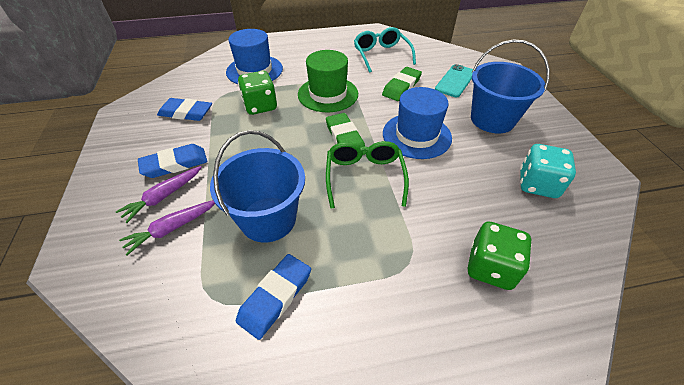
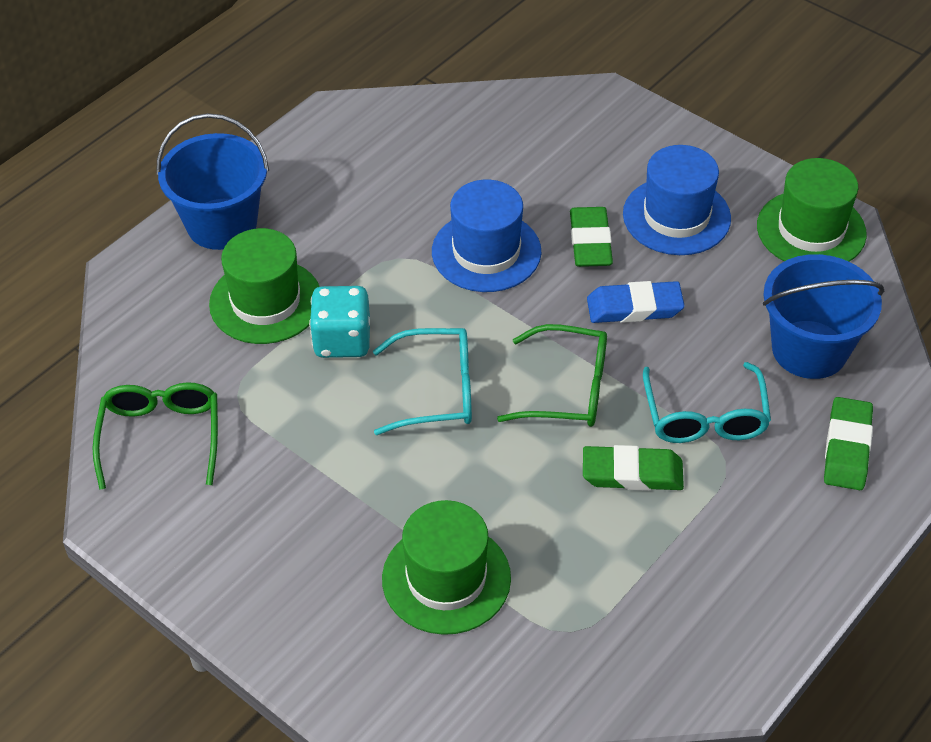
blue eraser: 3 -> 1
green dice: 2 -> 0
green eraser: 2 -> 3
green glasses: 1 -> 2
green hat: 1 -> 3
purple carrot: 2 -> 0
turquoise glasses: 1 -> 2
turquoise phone: 1 -> 0

